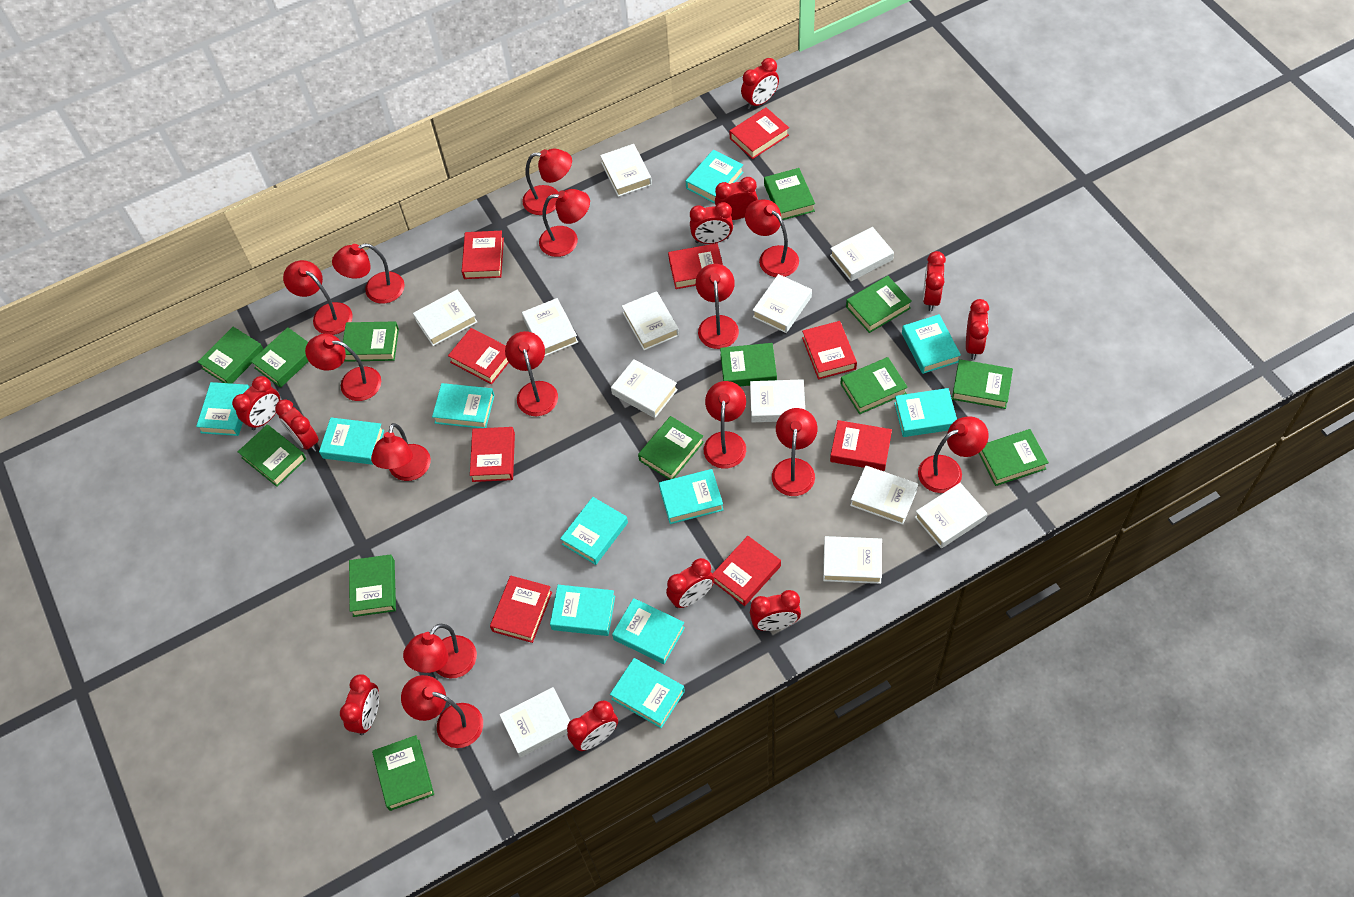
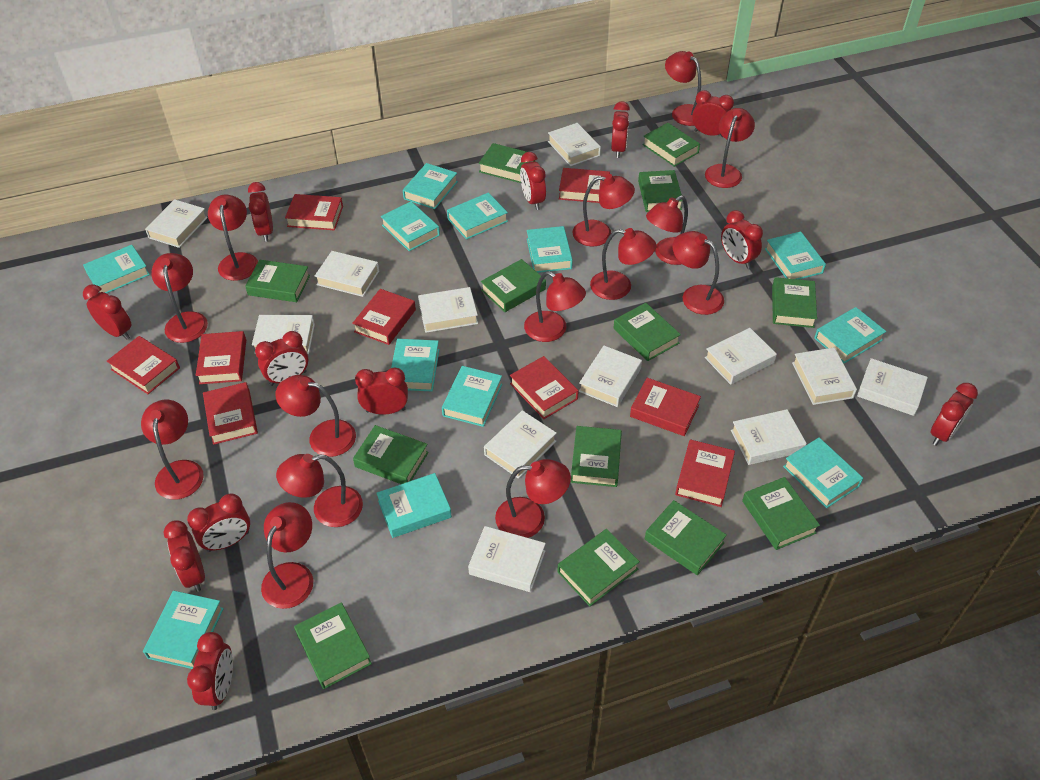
red clock: 11 -> 12
turquoise book: 11 -> 12

